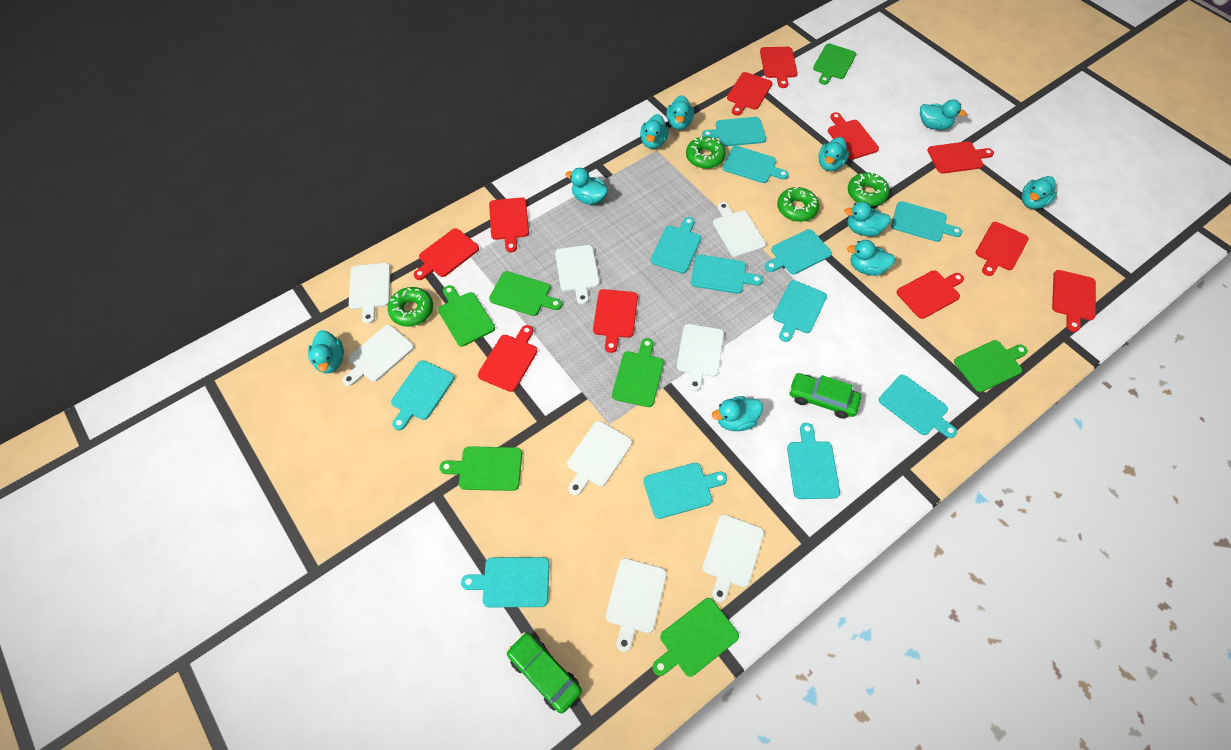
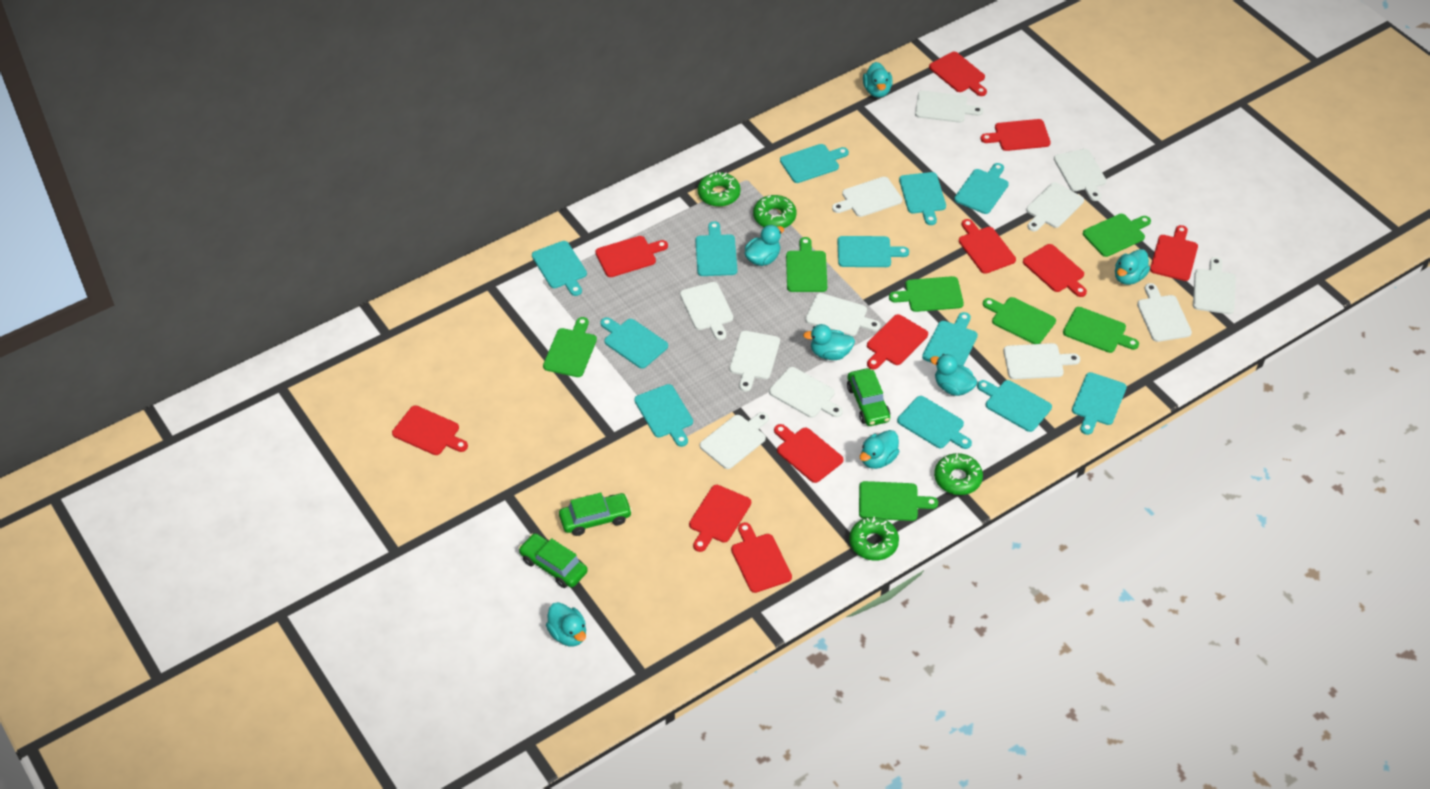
green car: 2 -> 3
turquoise duck: 10 -> 7
white cutting board: 8 -> 12

